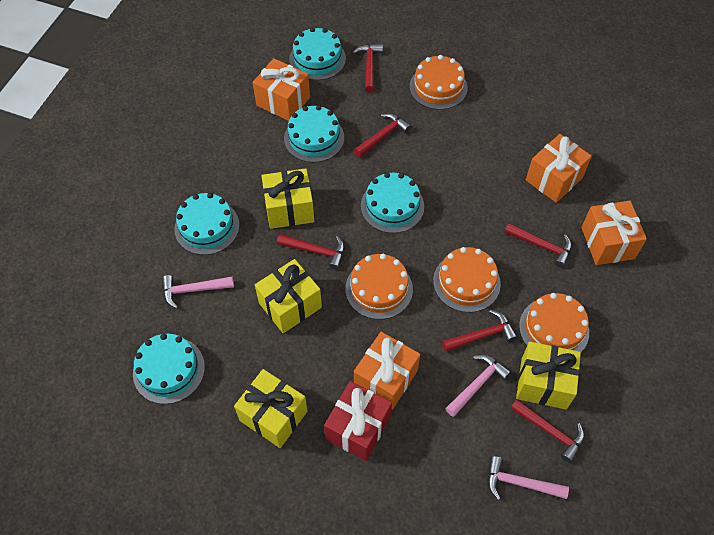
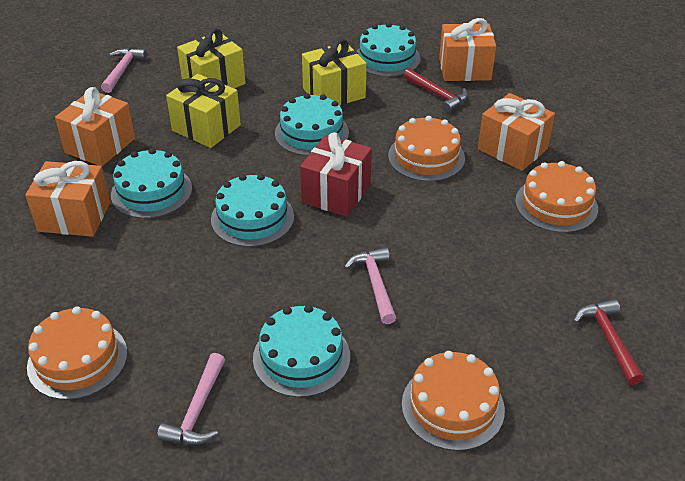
red hammer: 6 -> 2
yellow gift: 4 -> 3

